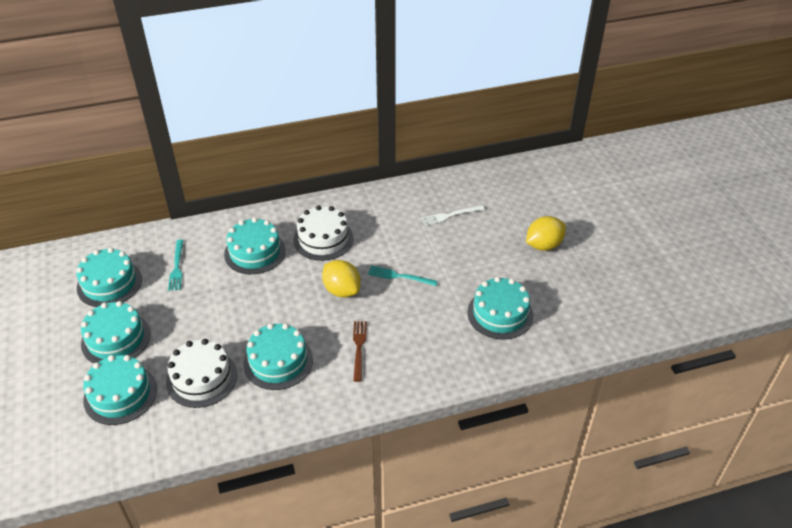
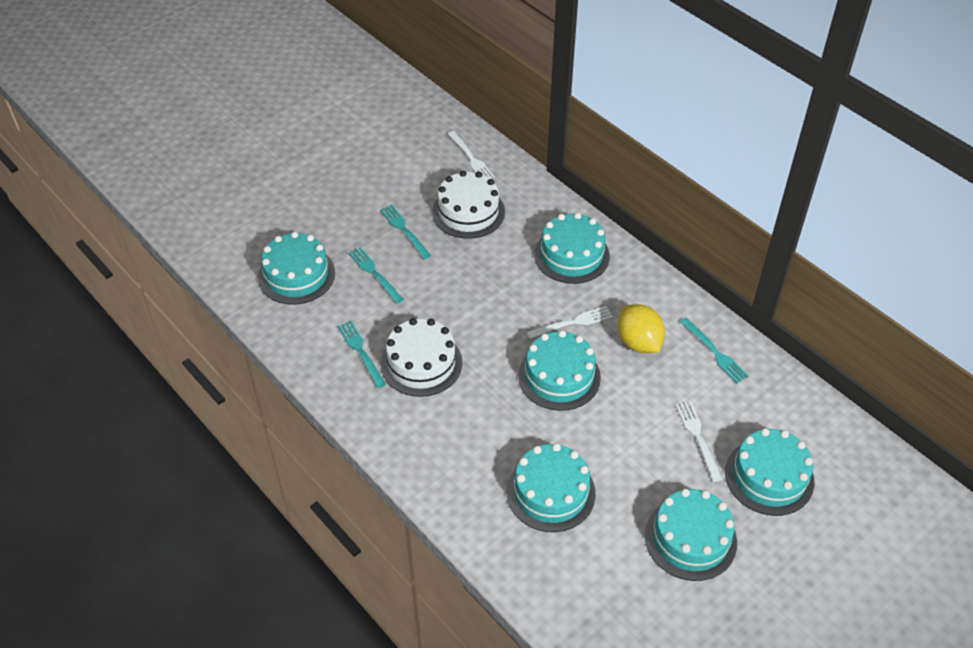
brown fork: 1 -> 0
turquoise fork: 2 -> 4
white fork: 1 -> 3
yellow lemon: 2 -> 1

